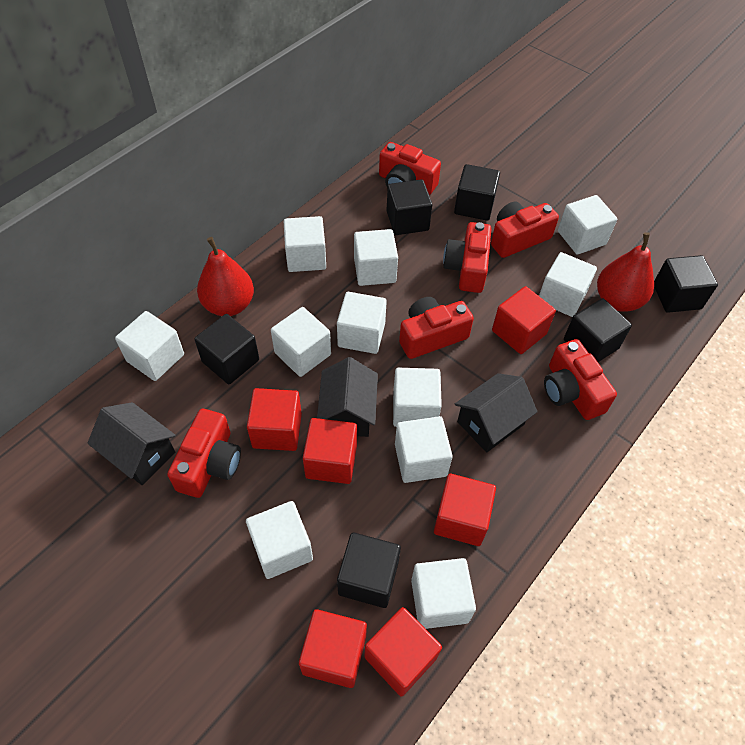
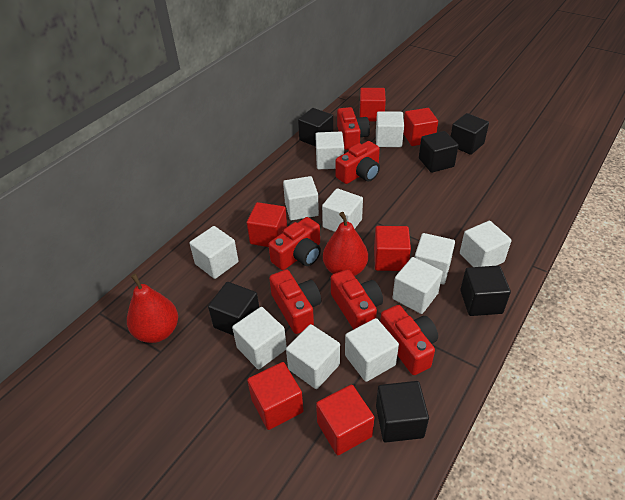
black house: 3 -> 0

